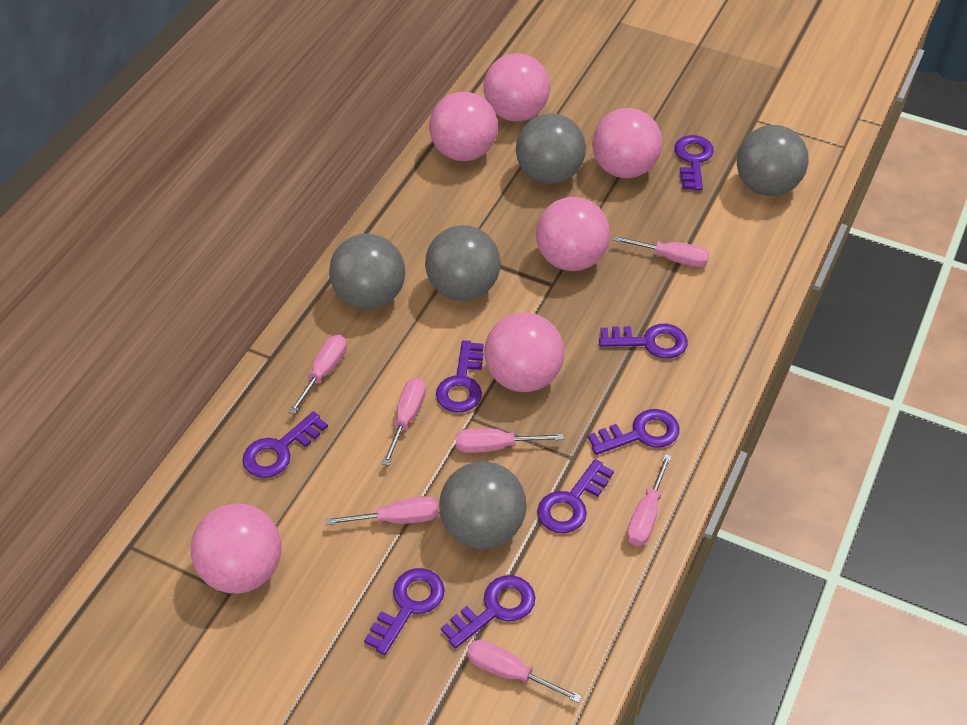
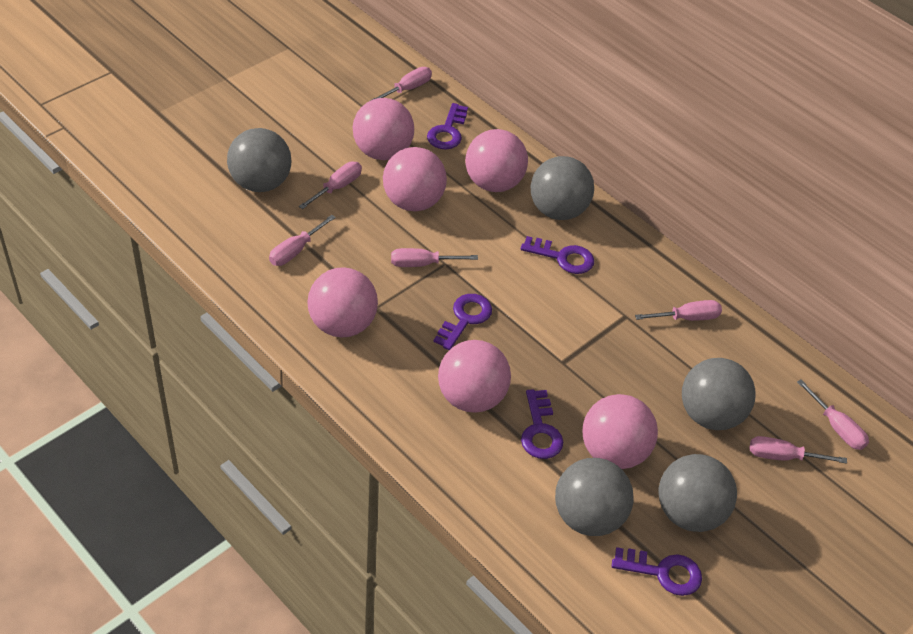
purple key: 8 -> 5

